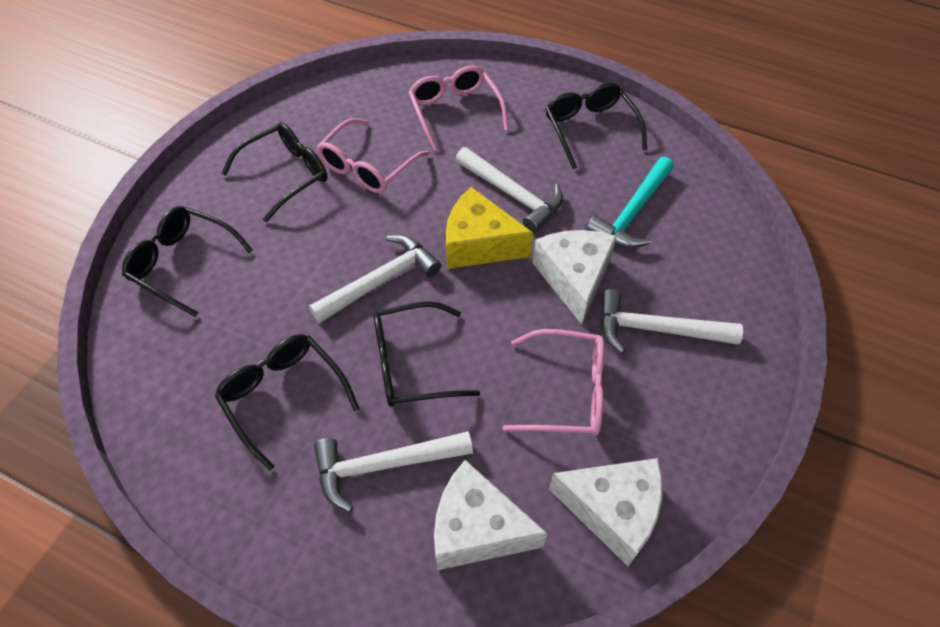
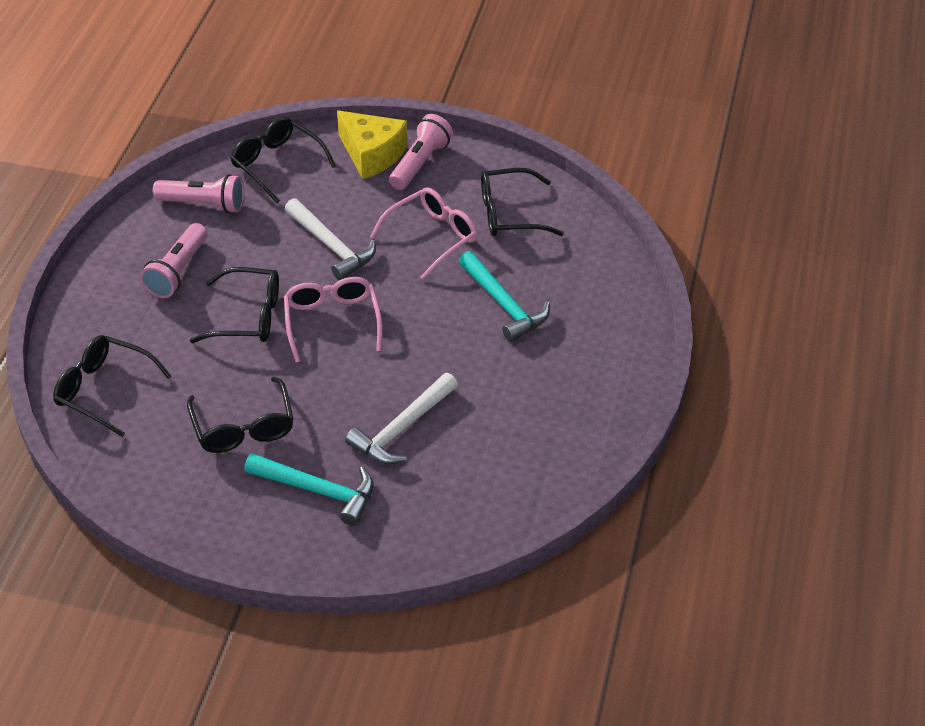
pink flashlight: 0 -> 3
pink glasses: 3 -> 2
turquoise hammer: 1 -> 2
white cheese: 3 -> 0
white hammer: 4 -> 2

